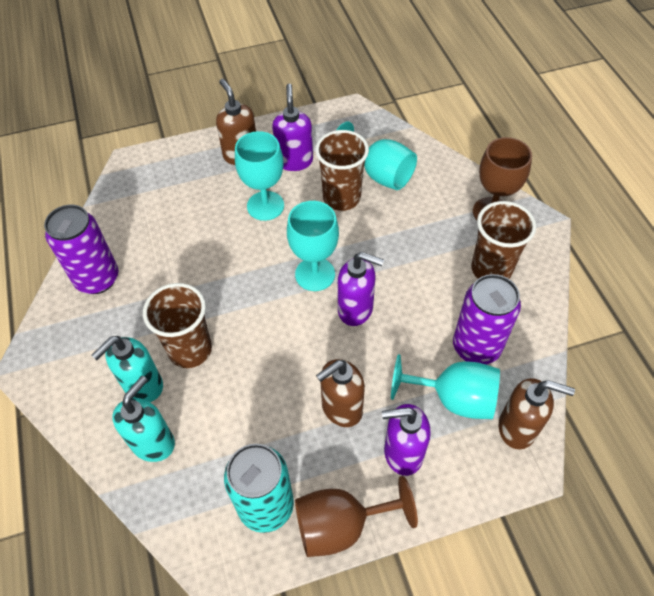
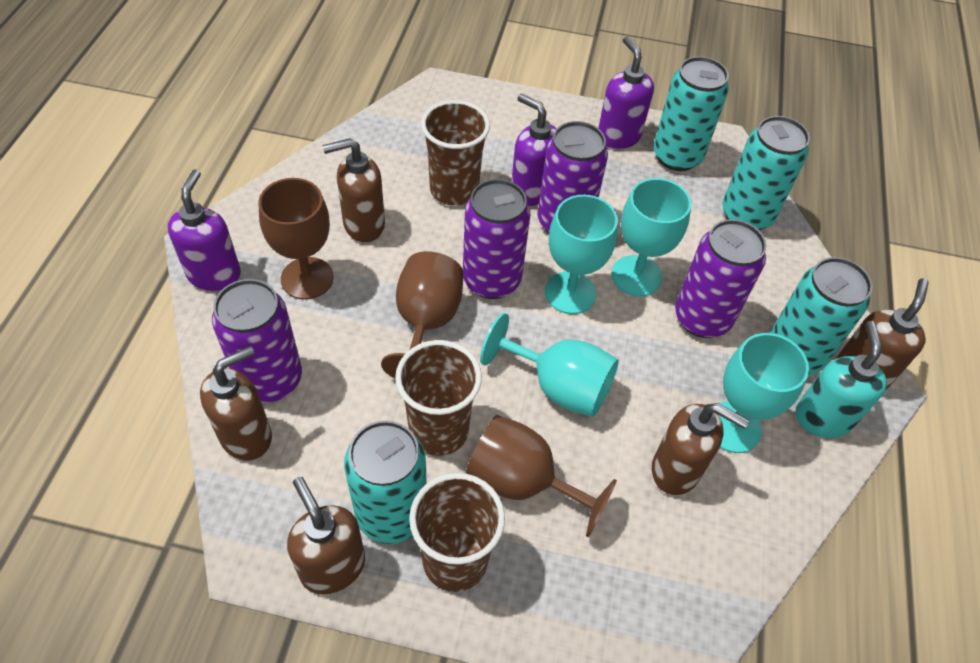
brown goblet: 2 -> 3
brown soap dispenser: 3 -> 5
purple can: 2 -> 4
turquoise can: 1 -> 4
turquoise soap dispenser: 2 -> 1

